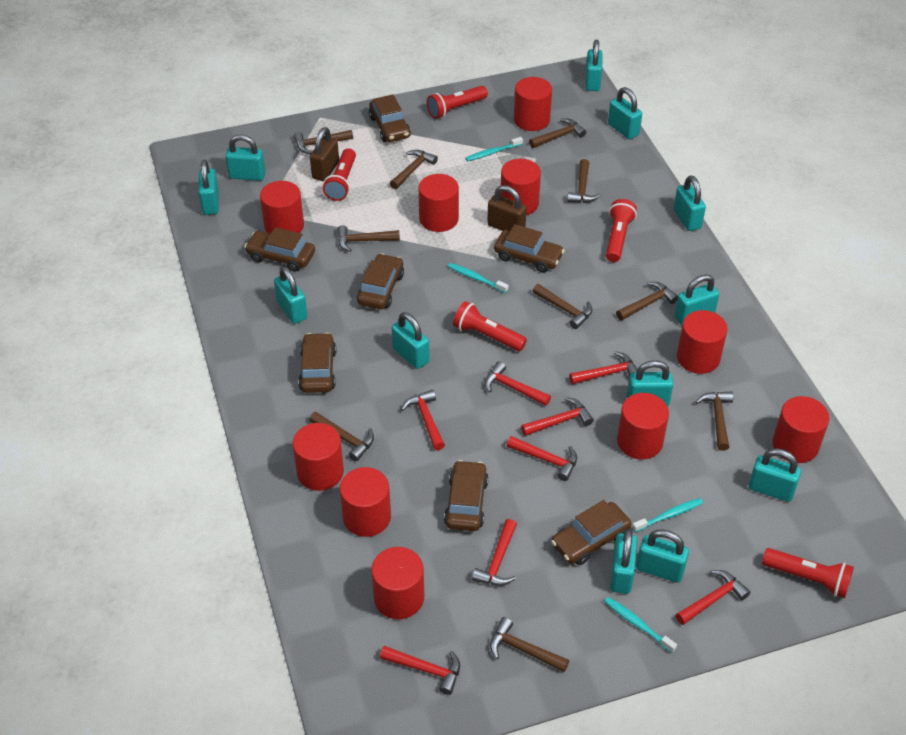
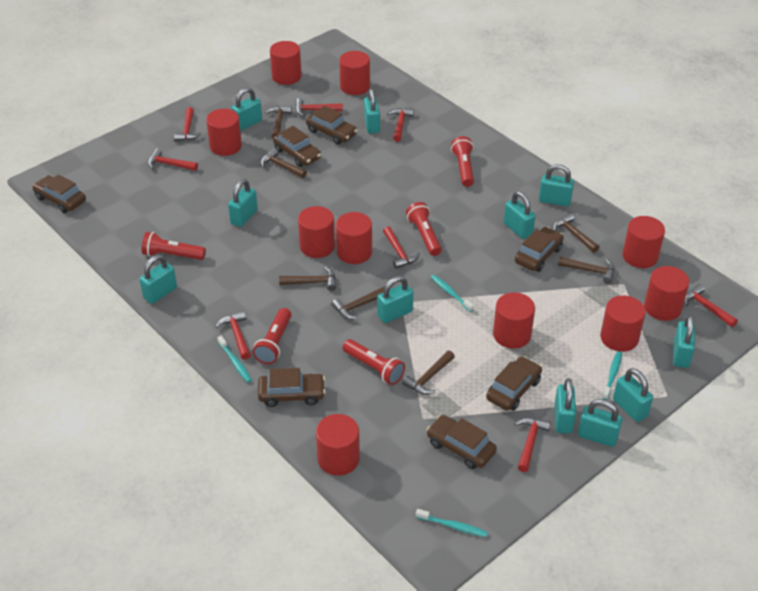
brown hammer: 10 -> 7
brown padlock: 2 -> 0
turquoise padlock: 12 -> 11

